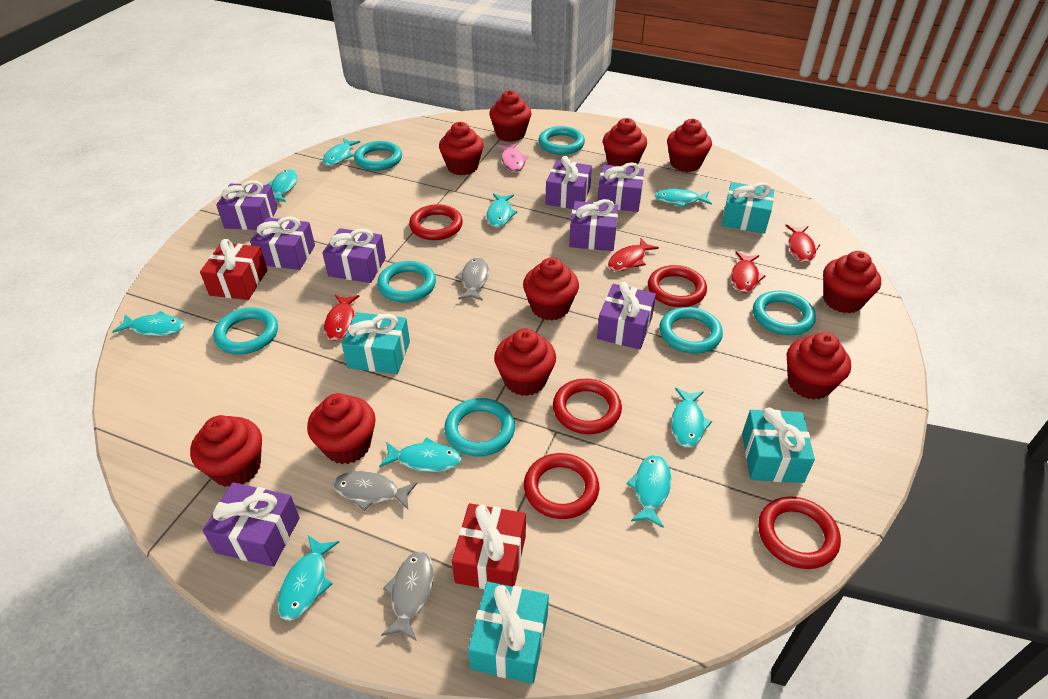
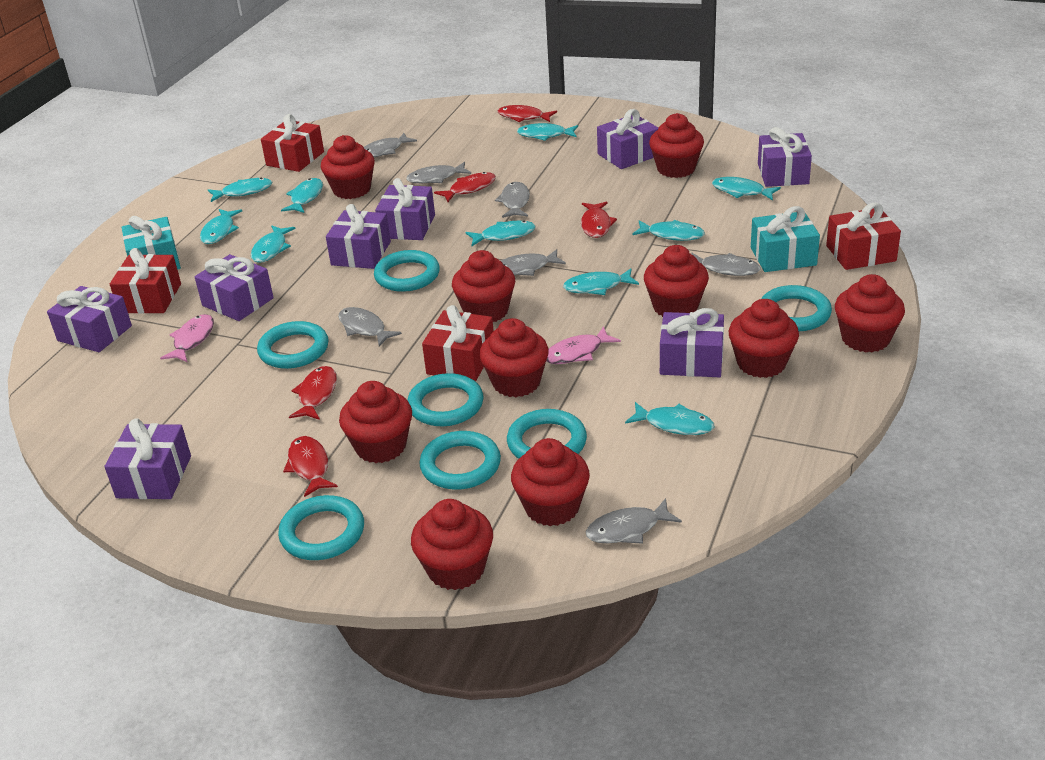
grey fish: 3 -> 7
pink fish: 1 -> 2
red fish: 4 -> 5
red gift: 2 -> 4
red ring: 5 -> 0
turquoise fish: 9 -> 10
turquoise gift: 4 -> 2

